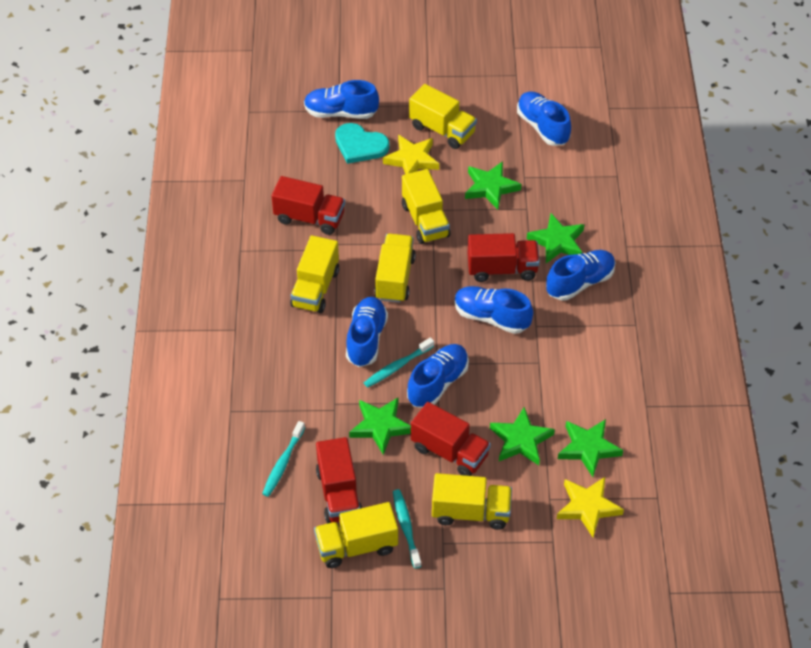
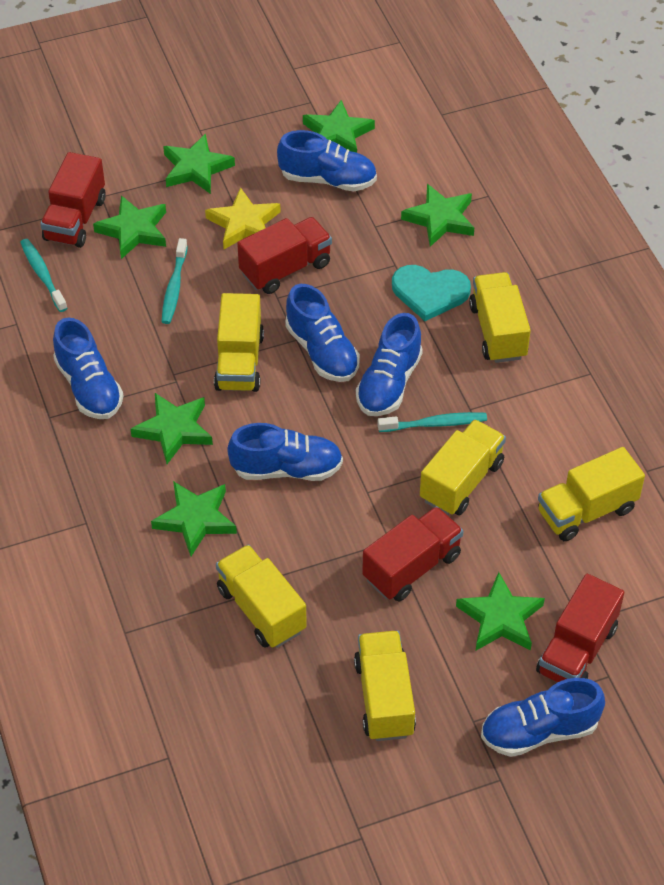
green star: 5 -> 7
yellow star: 2 -> 1

